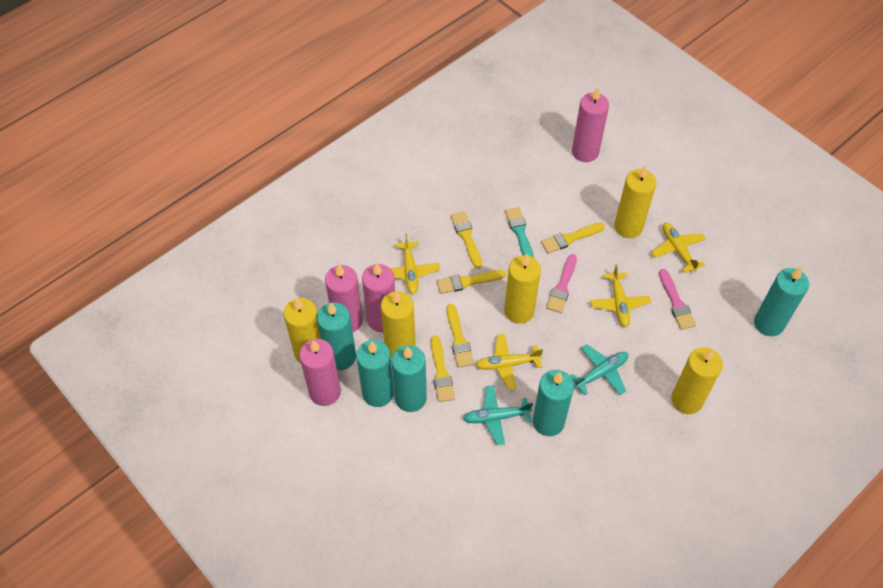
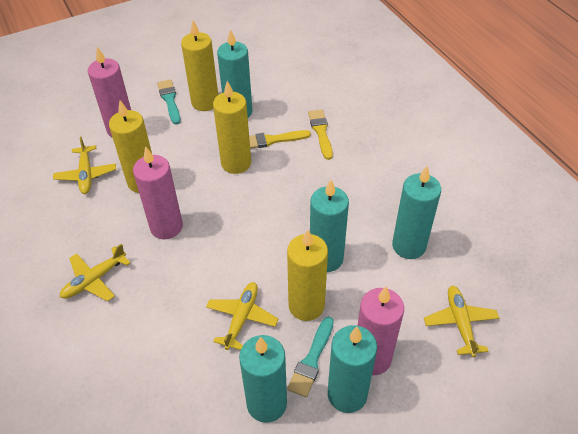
pink brush: 2 -> 0
pink candle: 4 -> 3
turquoise brush: 1 -> 2
turquoise plane: 2 -> 0
yellow brush: 5 -> 2
yellow candle: 5 -> 4

